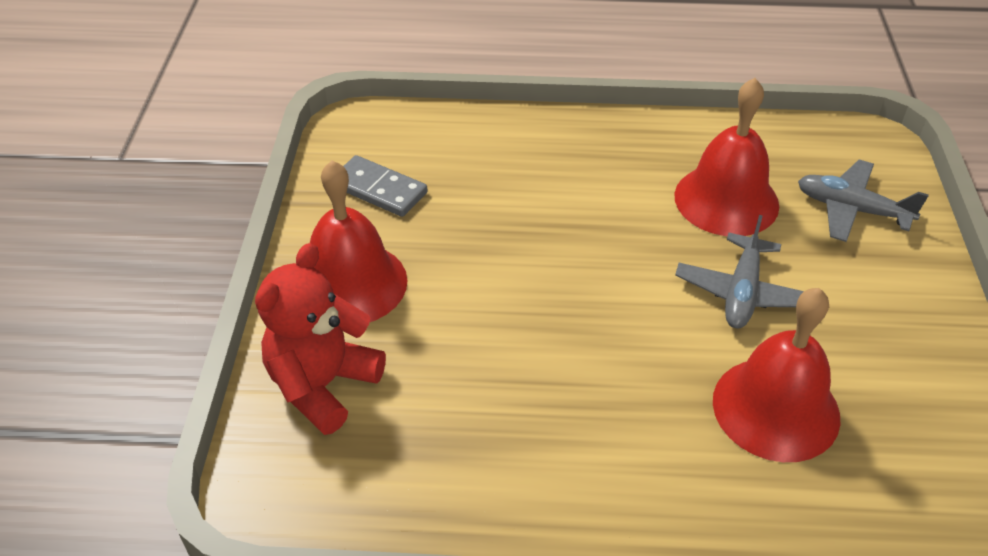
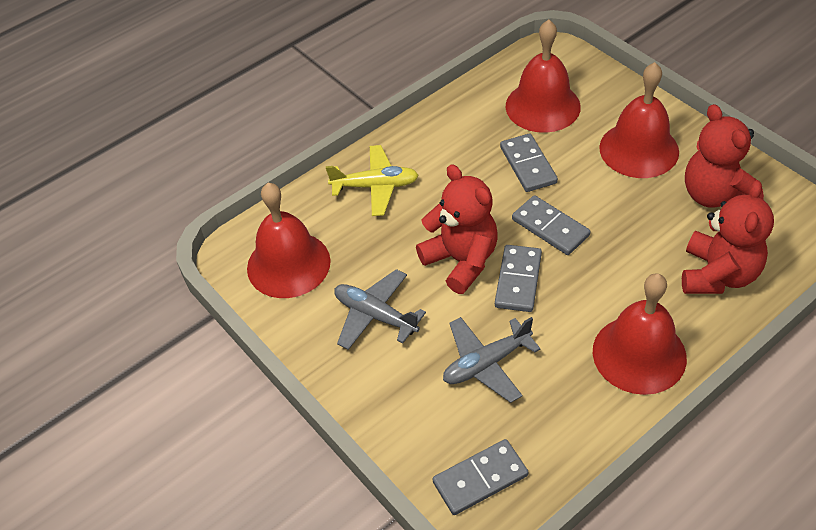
grey domino: 1 -> 4
red bell: 3 -> 4
red teddy bear: 1 -> 3
yellow plane: 0 -> 1

